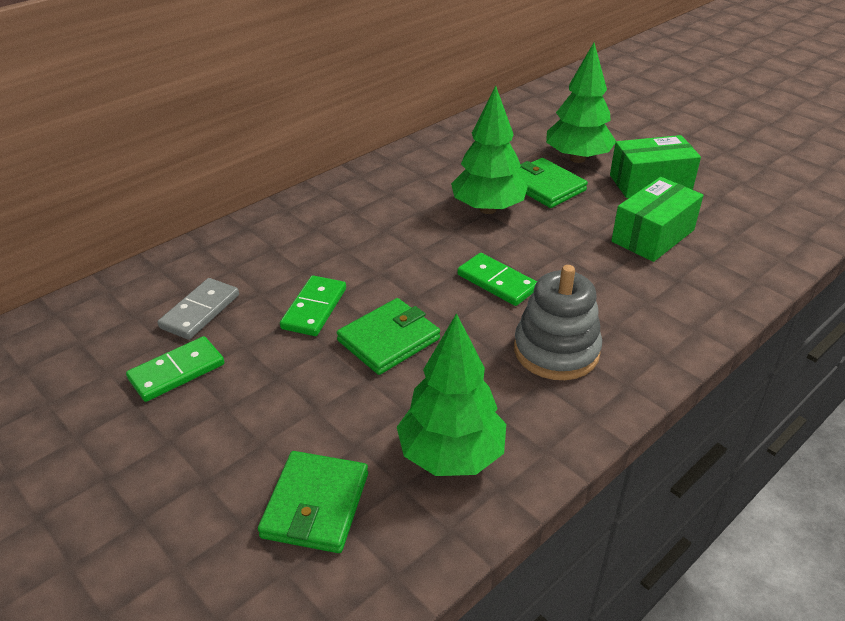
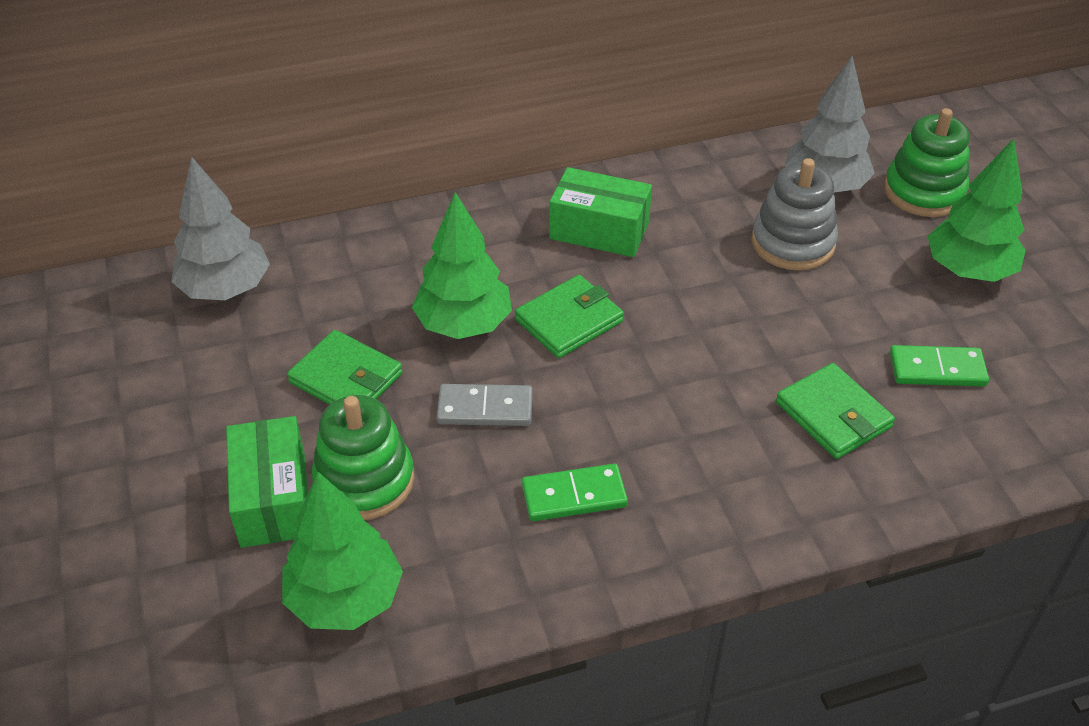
green domino: 3 -> 2
green stacking toy: 0 -> 2
grey tree: 0 -> 2

